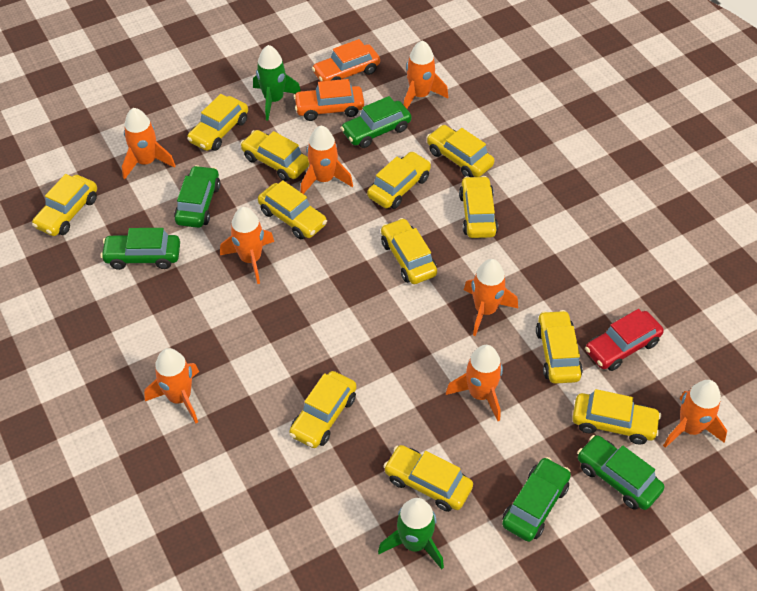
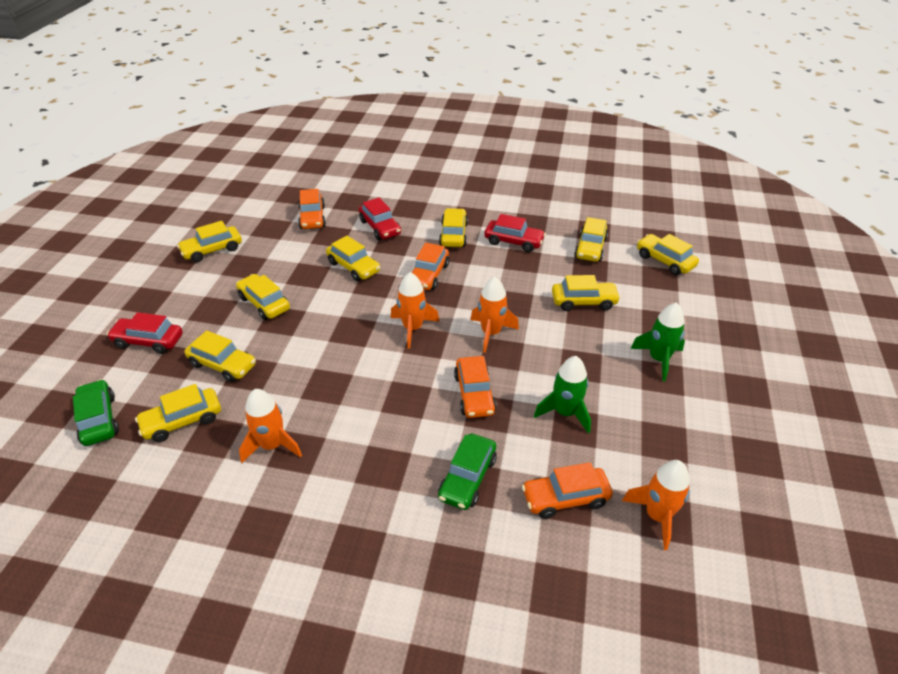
green car: 5 -> 2
orange car: 2 -> 4
orange rocket: 8 -> 4
red car: 1 -> 3
yellow car: 12 -> 9

